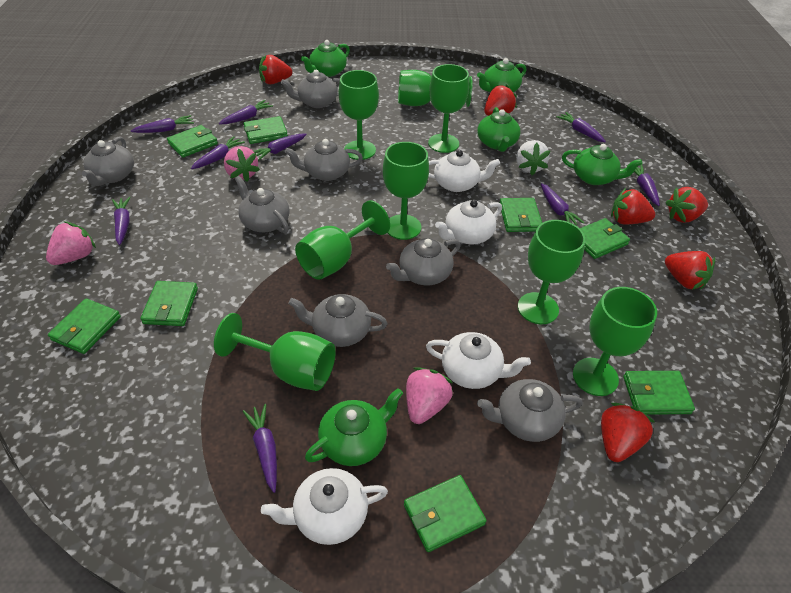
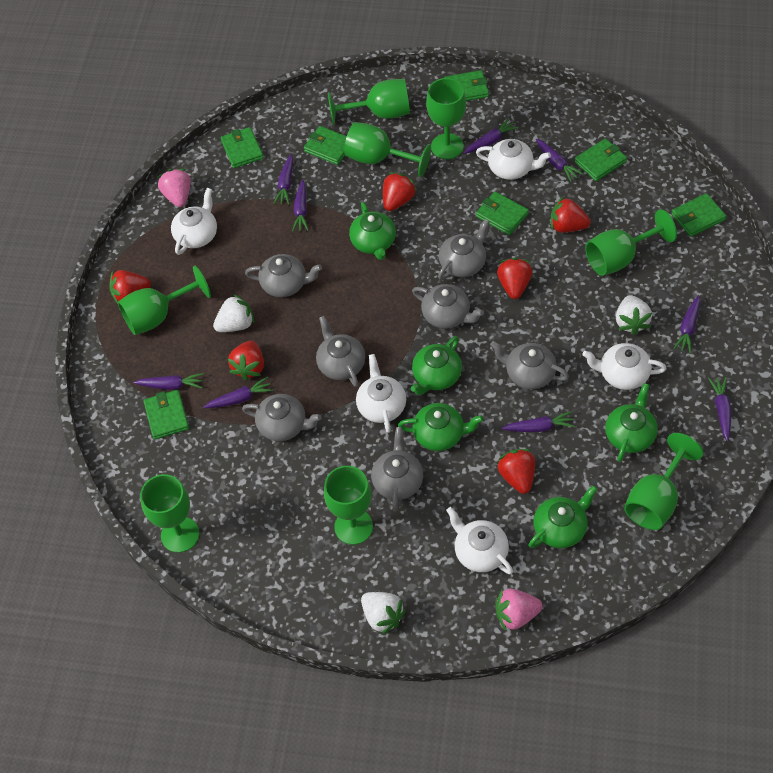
green wallet: 8 -> 7
pink strawberry: 3 -> 2
white strawberry: 1 -> 3
white teapot: 4 -> 5

